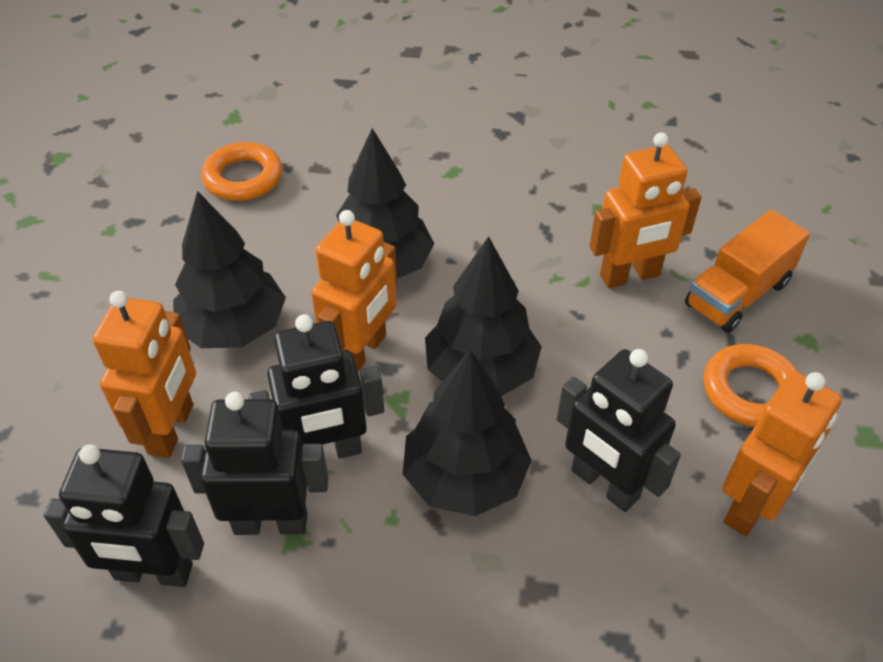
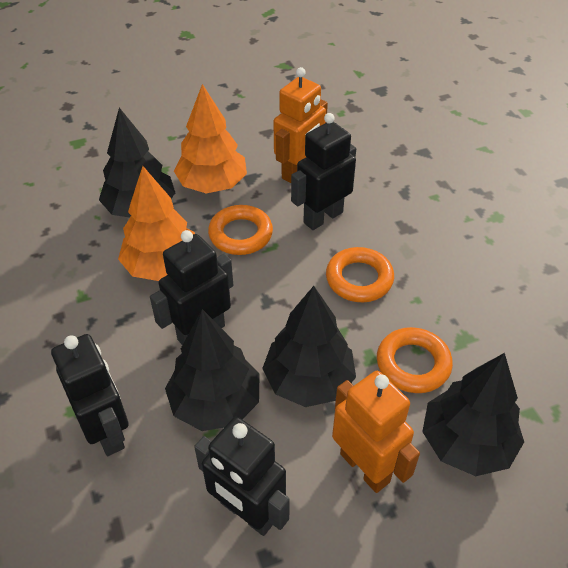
orange ring: 2 -> 3
orange robot: 4 -> 2
orange tree: 0 -> 2
orange truck: 1 -> 0

